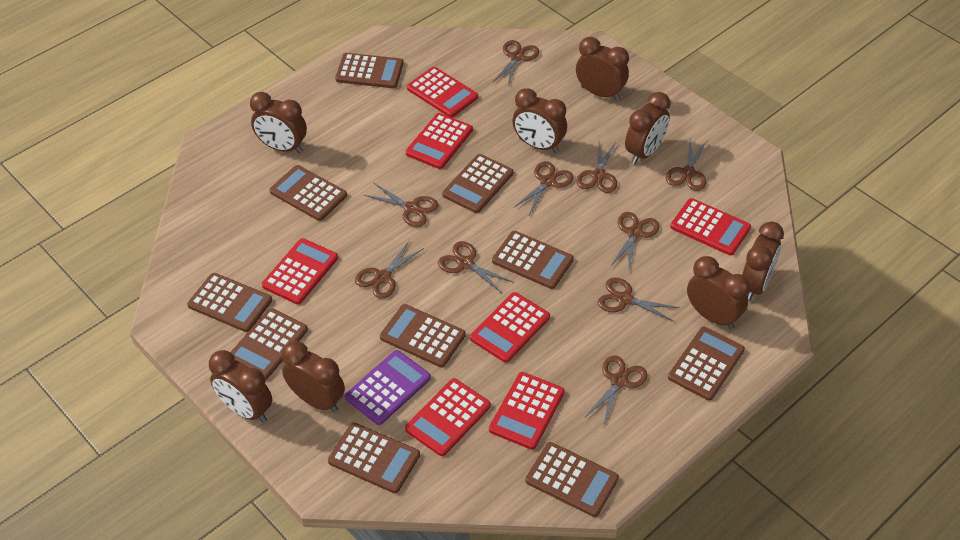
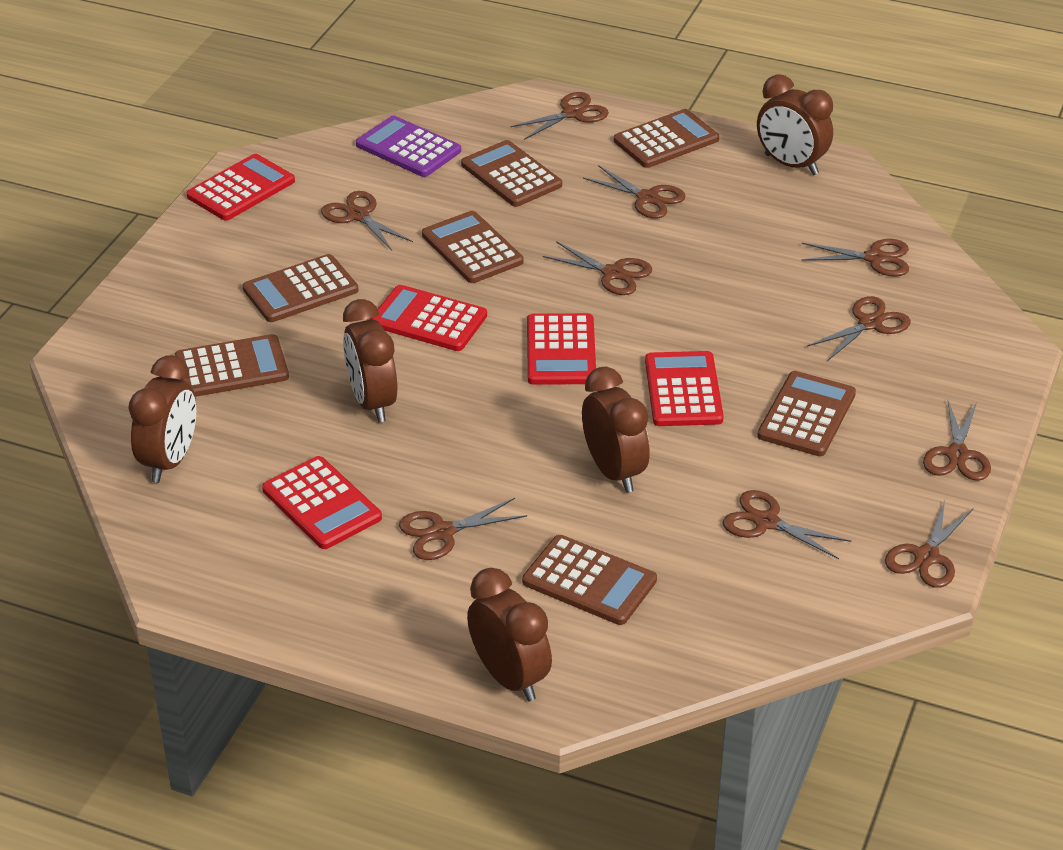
brown calculator: 10 -> 7
brown clock: 8 -> 5
red calculator: 7 -> 5

